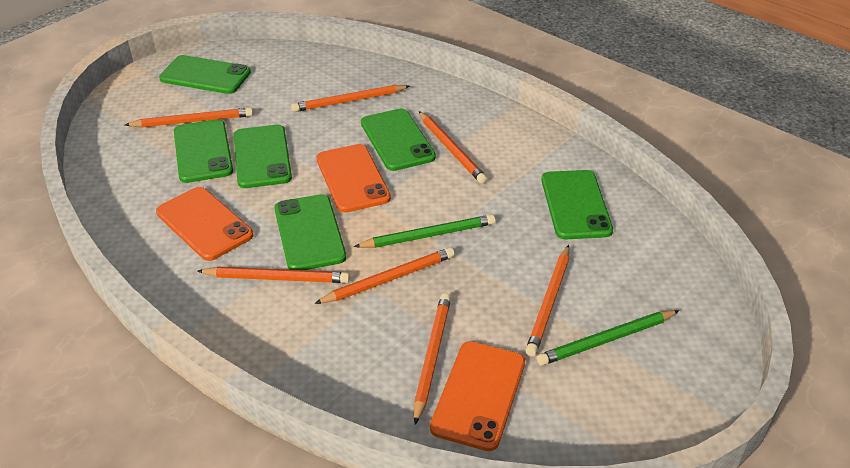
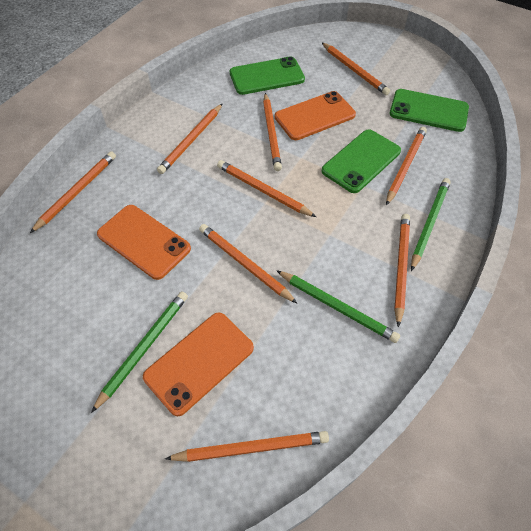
green pencil: 2 -> 3
green phone: 6 -> 3
orange pencil: 7 -> 9

